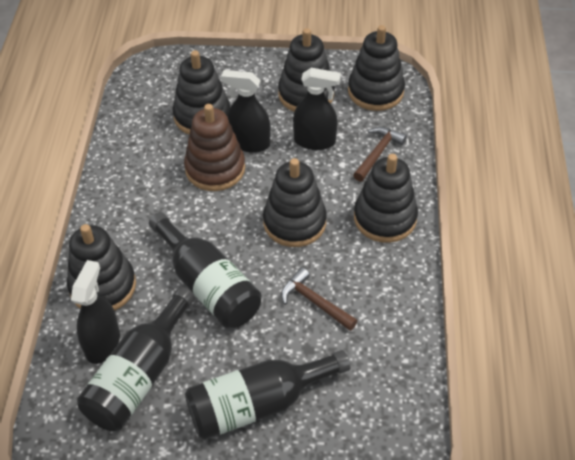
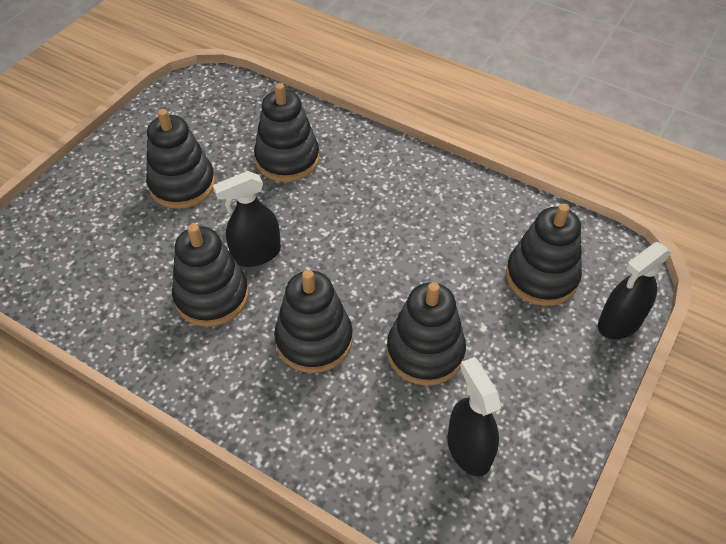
black bottle: 3 -> 0
brown hammer: 2 -> 0
brown stacking toy: 1 -> 0

